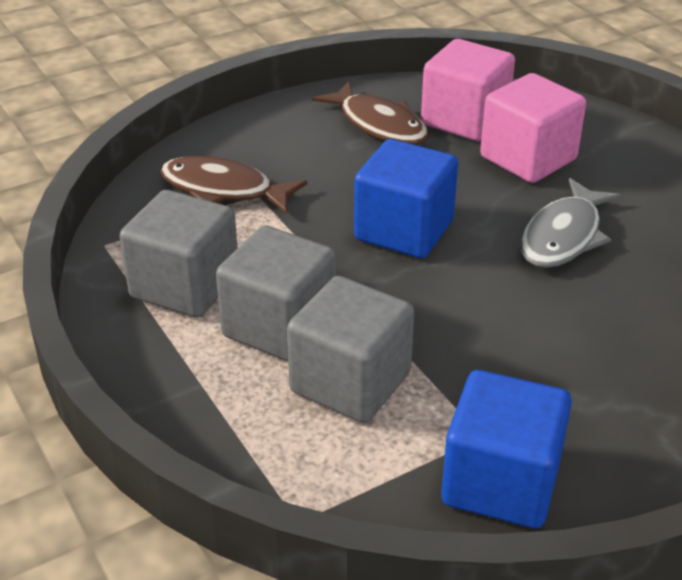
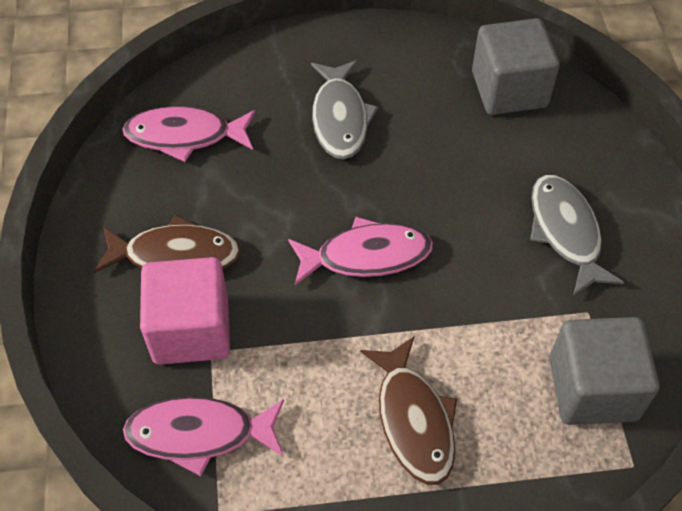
blue cube: 2 -> 0
grey cube: 3 -> 2
grey fish: 1 -> 2
pink cube: 2 -> 1
pink fish: 0 -> 3

